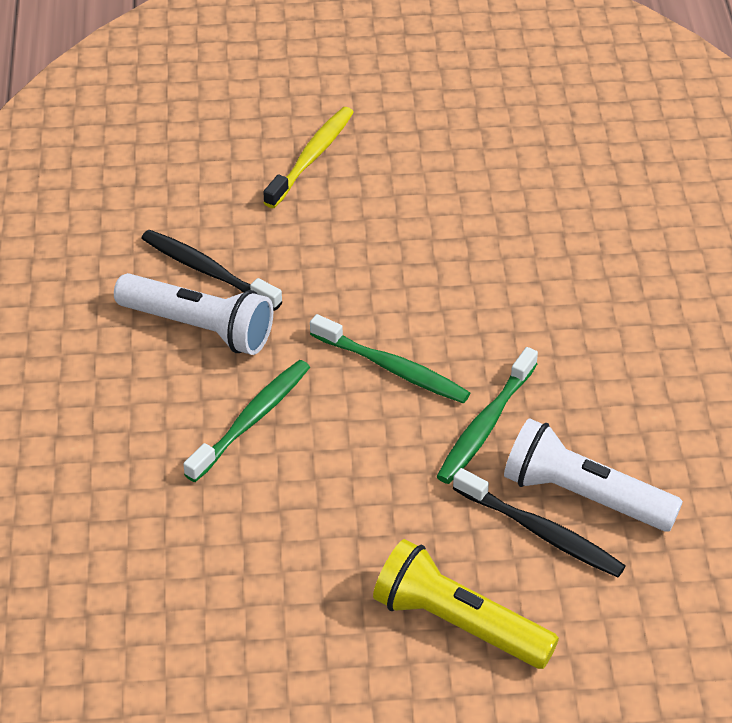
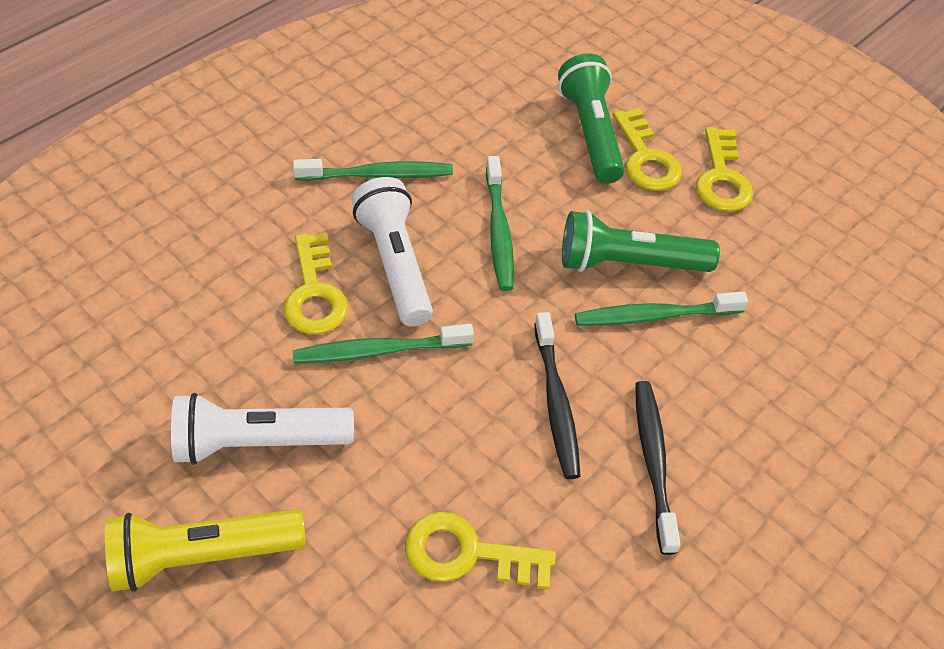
green flashlight: 0 -> 2
green toothbrush: 3 -> 4
yellow key: 0 -> 4
yellow toothbrush: 1 -> 0

